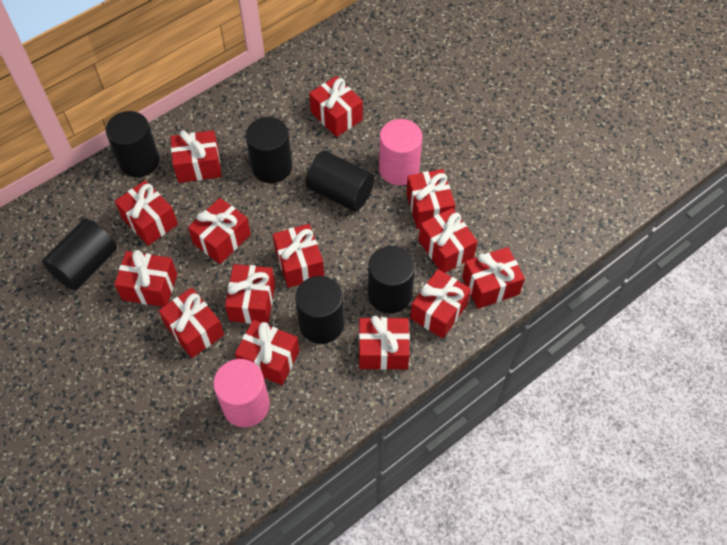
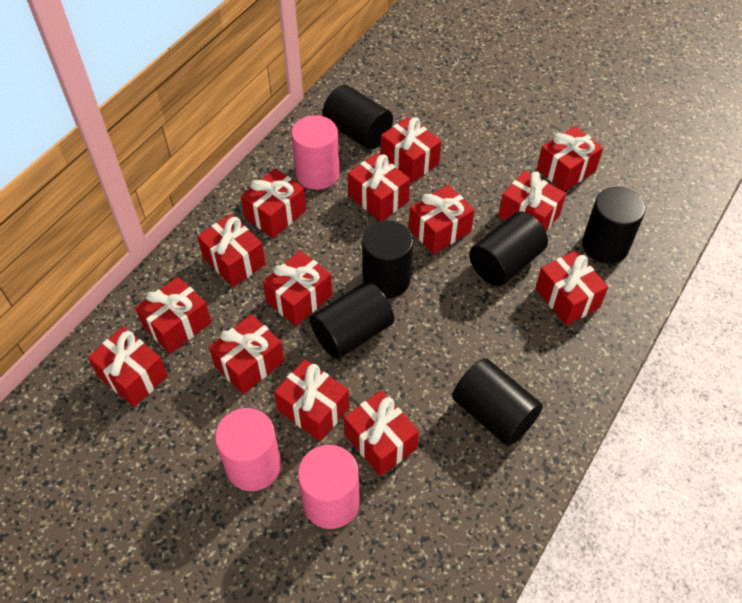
pink cylinder: 2 -> 3

